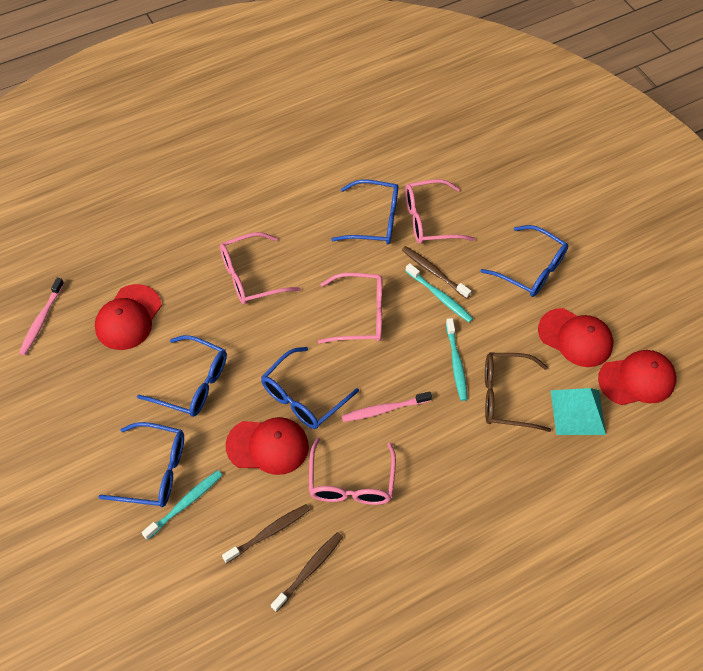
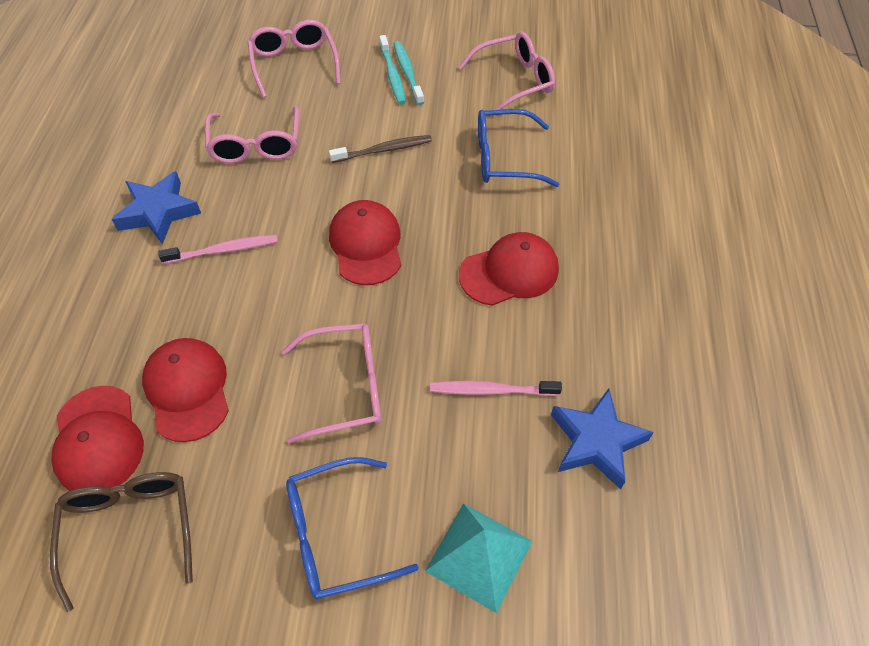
blue glasses: 5 -> 2
blue star: 0 -> 2
brown toothbrush: 3 -> 1
turquoise toothbrush: 3 -> 2

